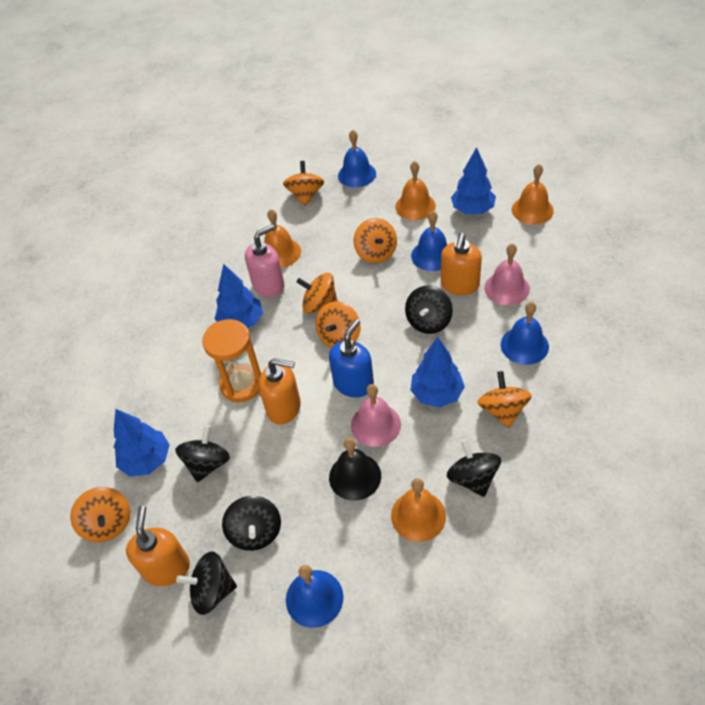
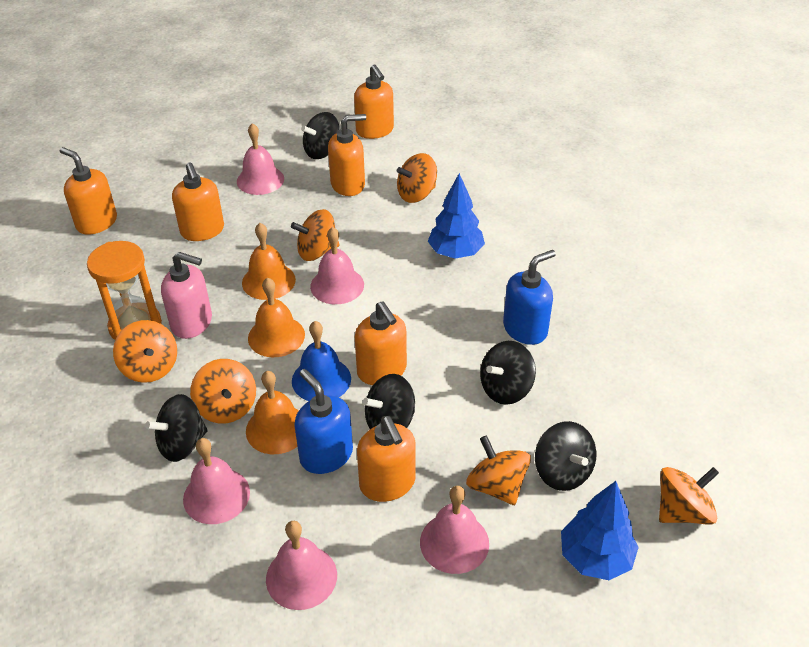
black bell: 1 -> 0
blue bell: 4 -> 1
blue soap dispenser: 1 -> 2
blue tree: 4 -> 2
orange bell: 4 -> 3
orange soap dispenser: 3 -> 6
pink bell: 2 -> 5

